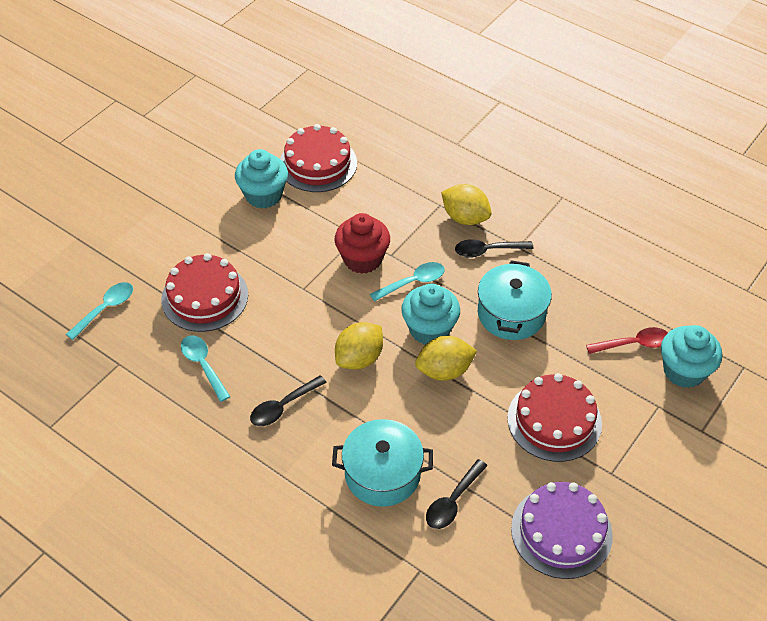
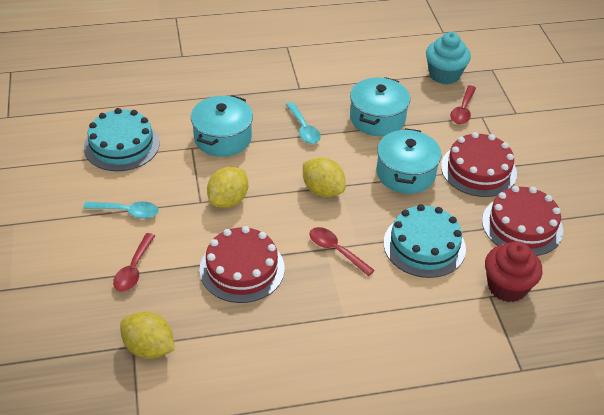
black spoon: 3 -> 0
purple cake: 1 -> 0
red spoon: 1 -> 3
turquoise cake: 0 -> 2
turquoise cupcake: 3 -> 1
turquoise pot: 2 -> 3
turquoise spoon: 3 -> 2

